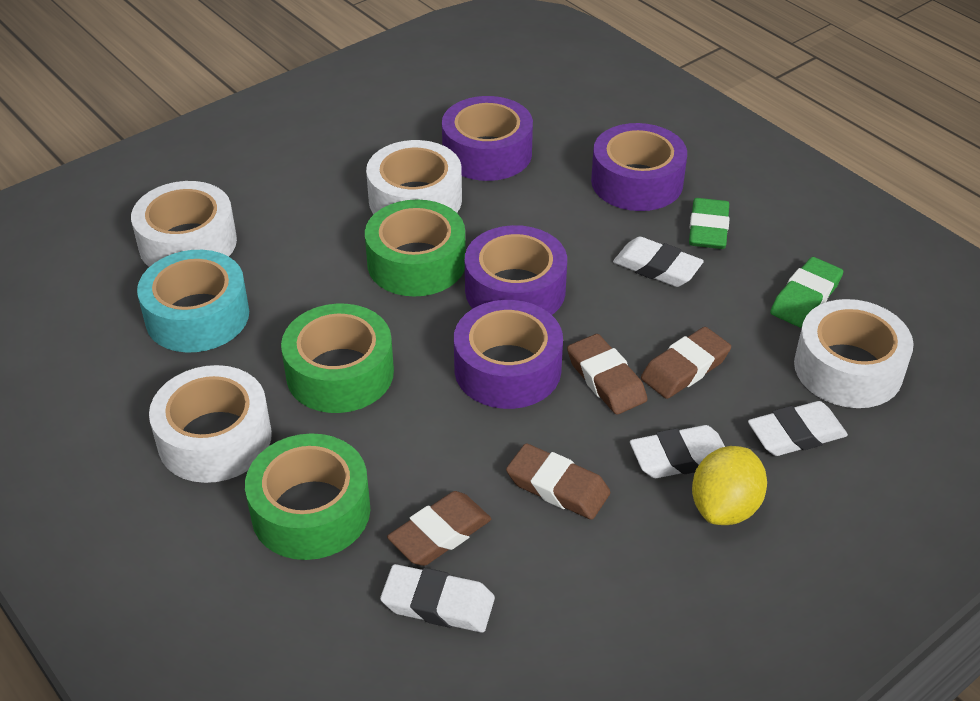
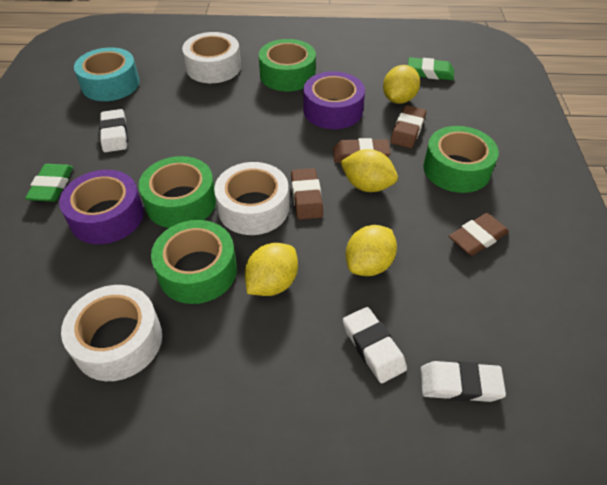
green tape: 3 -> 4
purple tape: 4 -> 2
white eraser: 4 -> 3
white tape: 4 -> 3
yellow lemon: 1 -> 4

